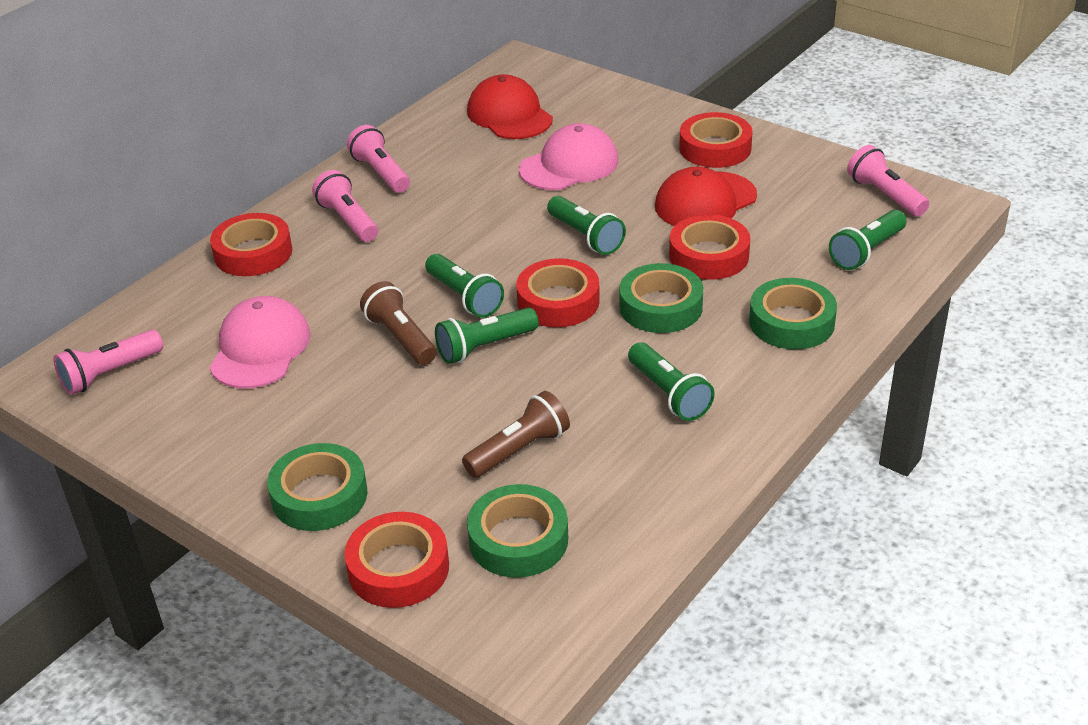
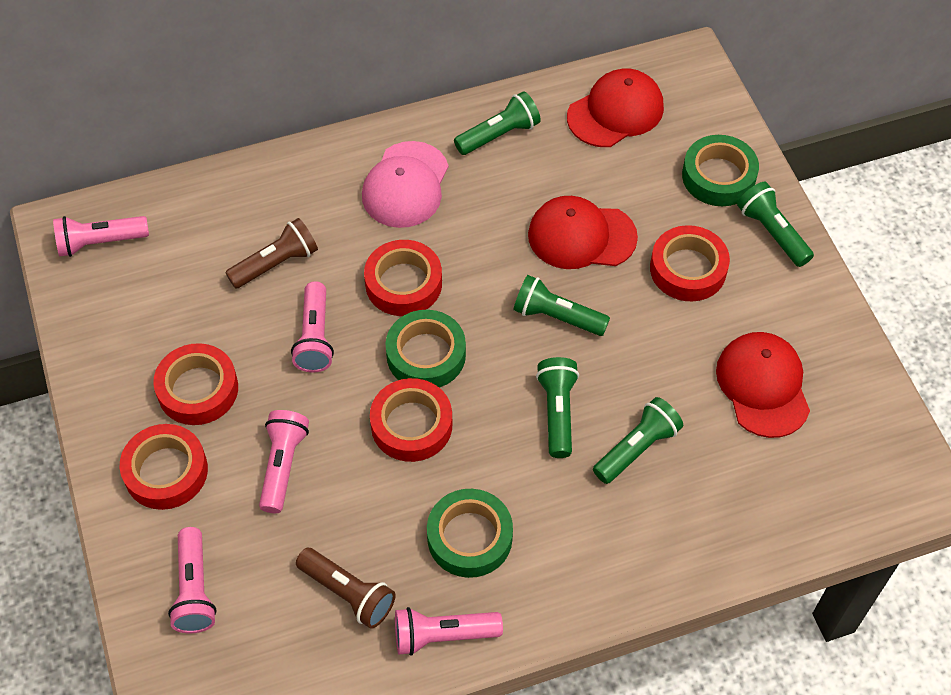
green tape: 4 -> 3
pink cap: 2 -> 1
pink flashlight: 4 -> 5
red cap: 2 -> 3

